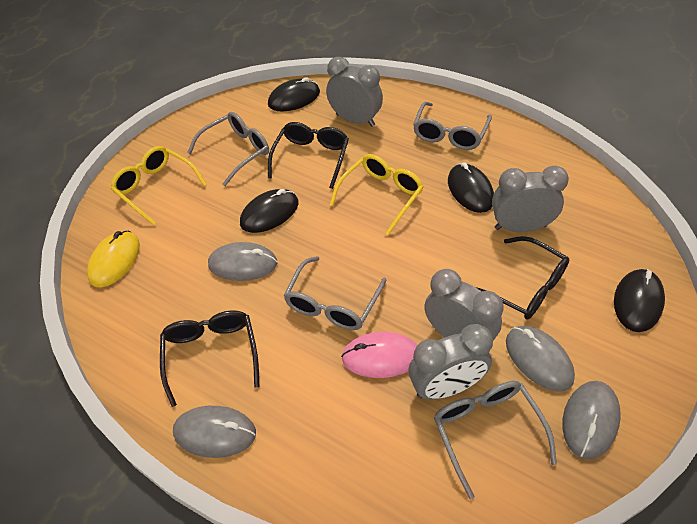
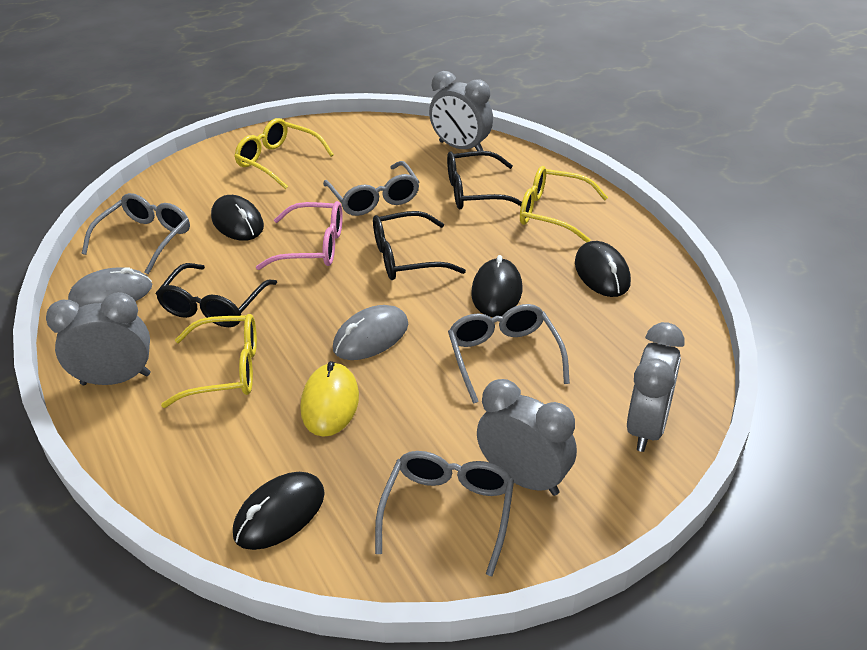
grey mouse: 4 -> 2
pink glasses: 0 -> 1
pink mouse: 1 -> 0
yellow glasses: 2 -> 3

